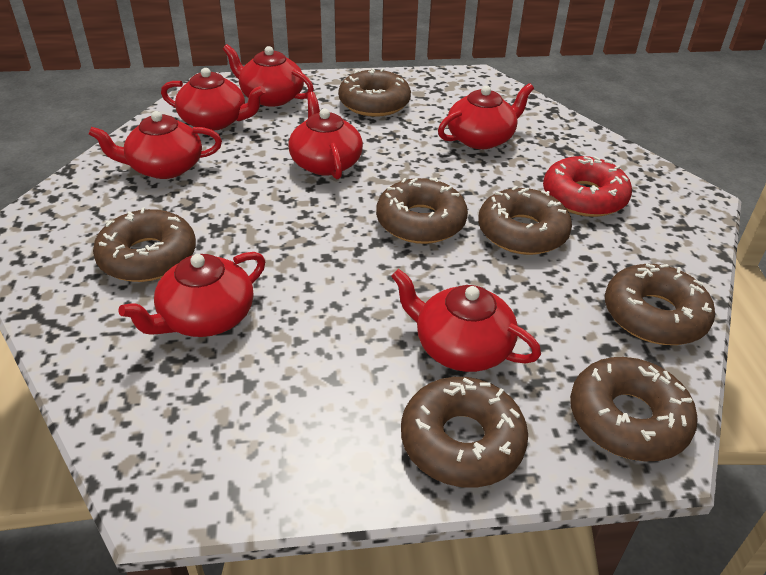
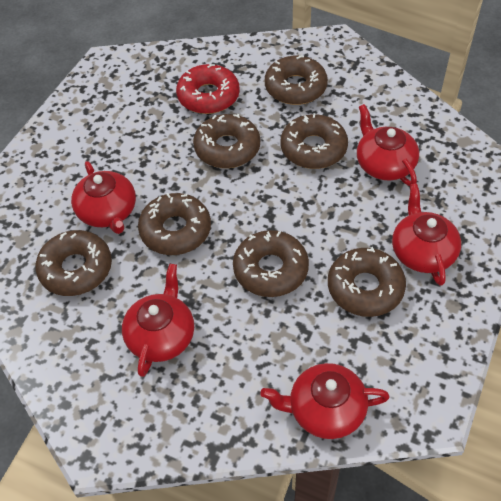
red teapot: 7 -> 5

